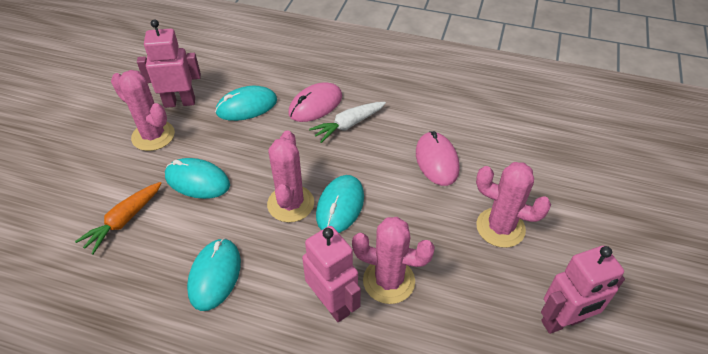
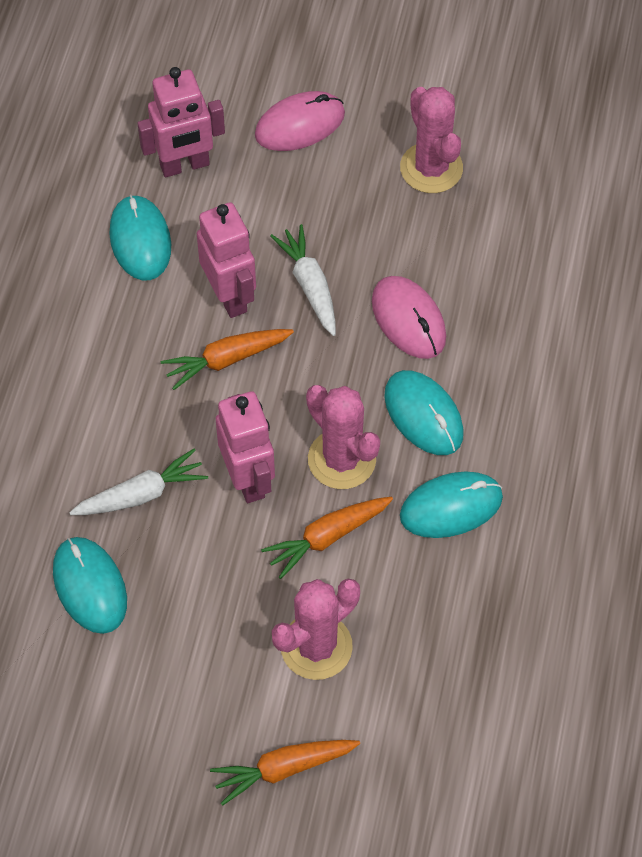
orange carrot: 1 -> 3
pink cactus: 4 -> 3
white carrot: 1 -> 2

